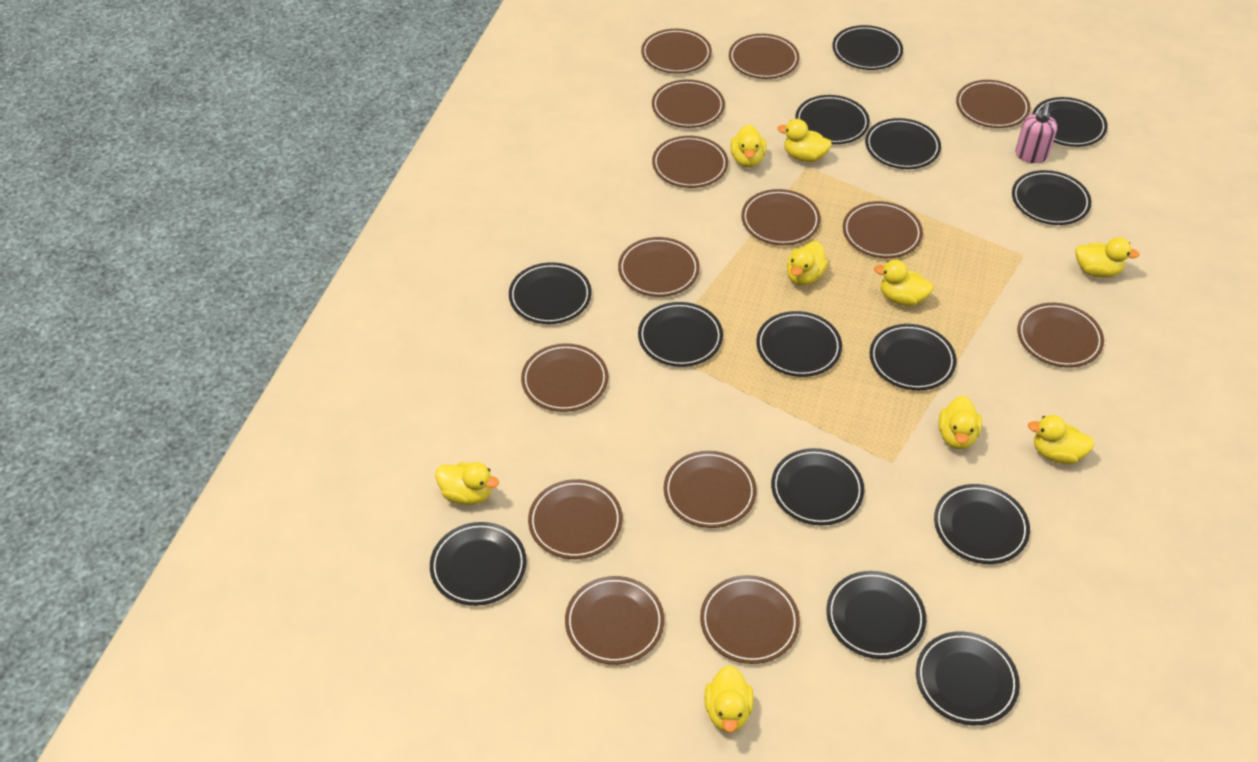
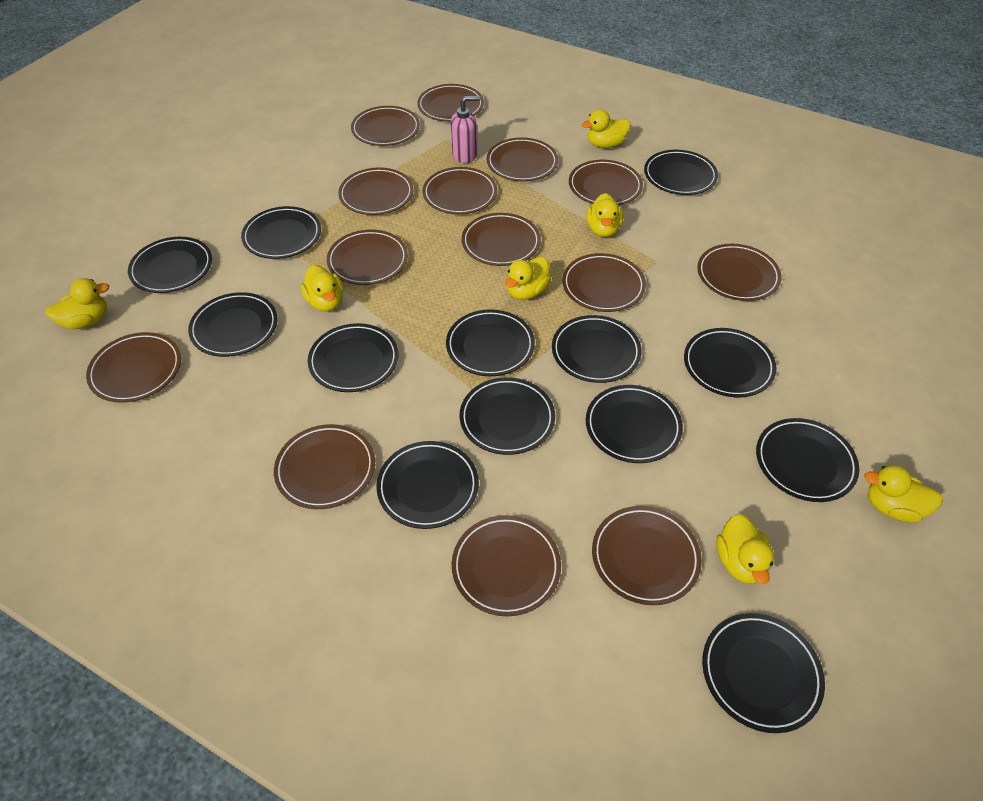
black plate: 14 -> 13
yellow duck: 9 -> 7

